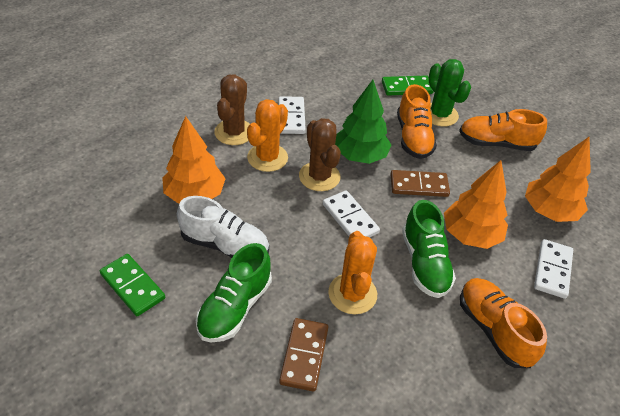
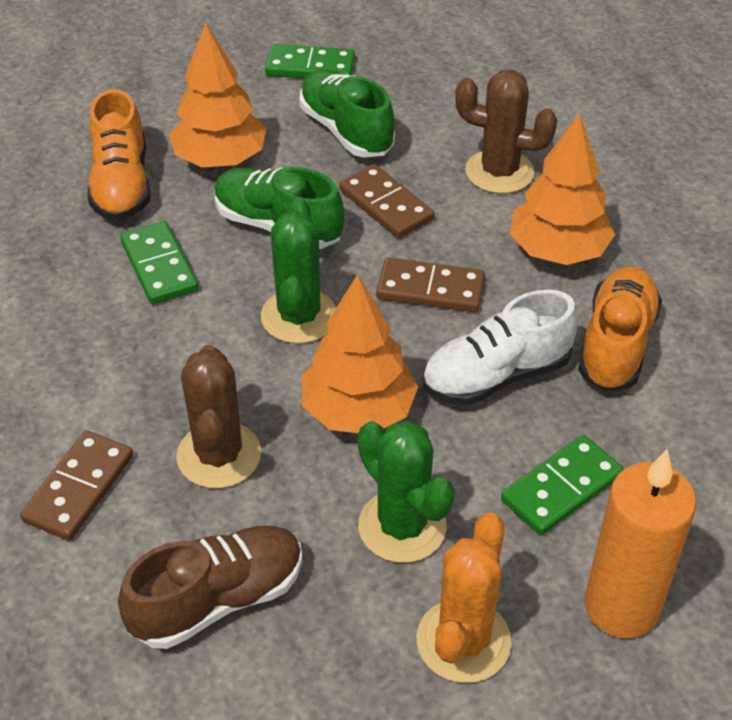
brown domino: 2 -> 3
brown shoe: 0 -> 1
green cactus: 1 -> 2
green domino: 2 -> 3
green tree: 1 -> 0
orange cactus: 2 -> 1
orange candle: 0 -> 1
orange shoe: 3 -> 2
white domino: 3 -> 0

